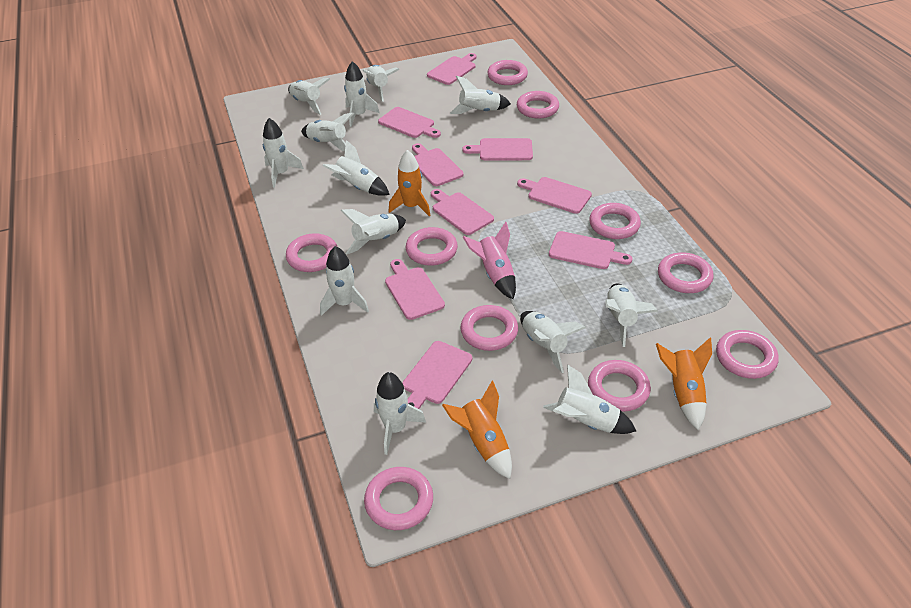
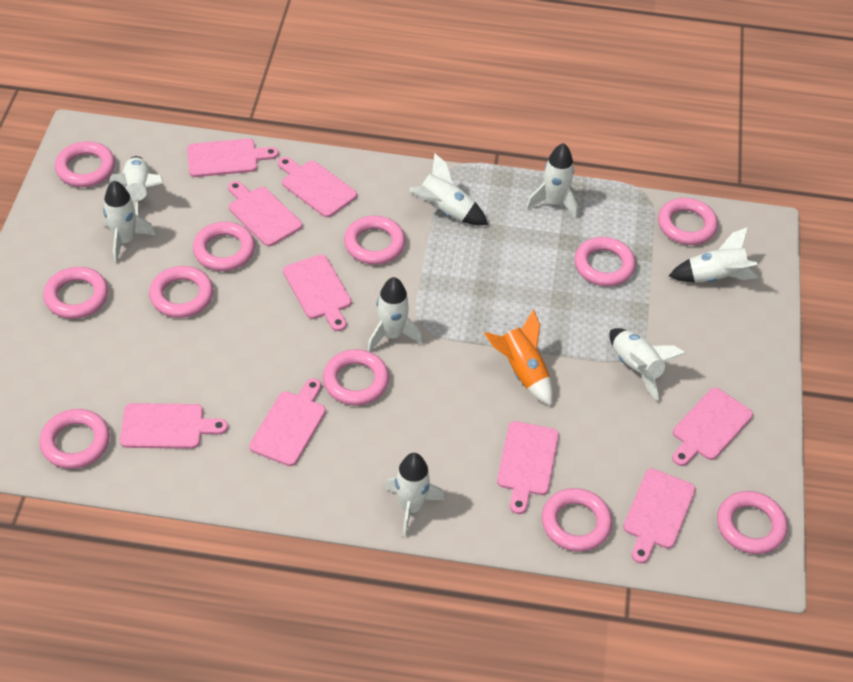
orange rocket: 3 -> 1
pink ring: 10 -> 11
pink rocket: 1 -> 0
white rocket: 13 -> 8

